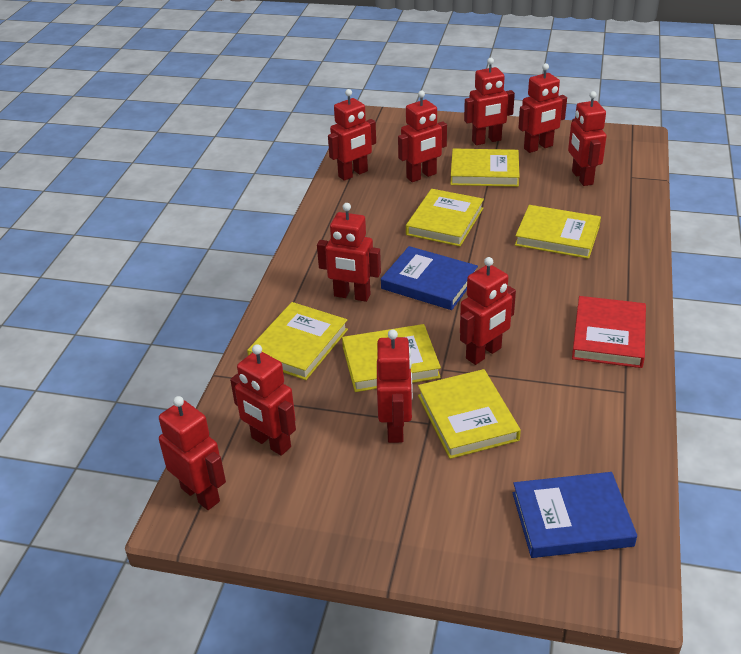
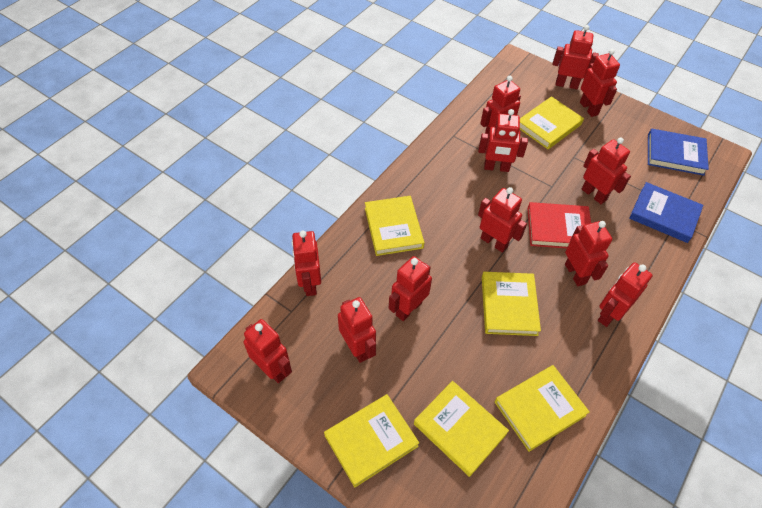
red robot: 10 -> 12

